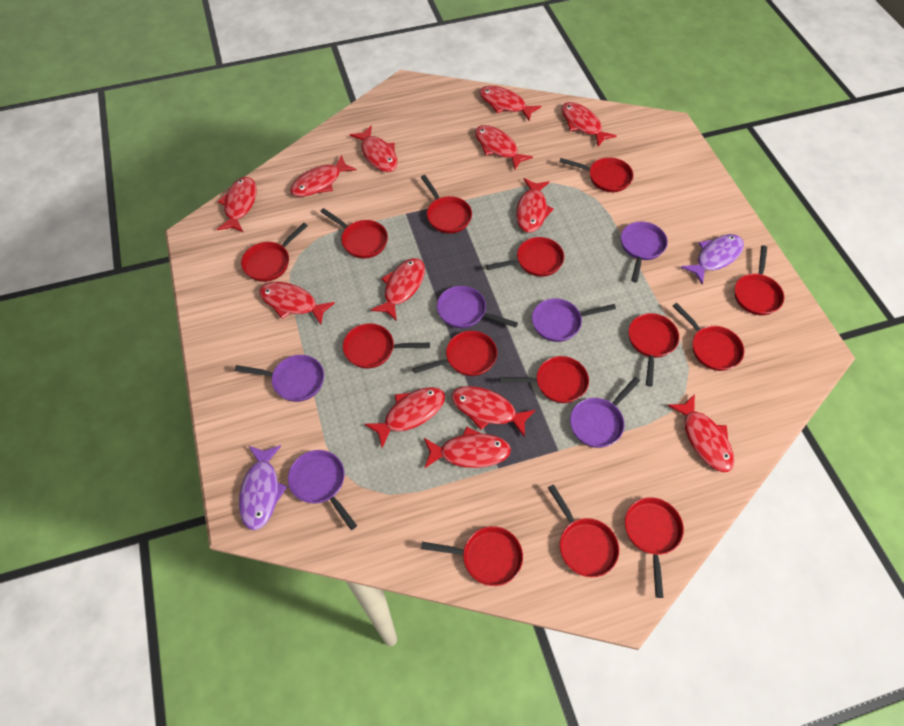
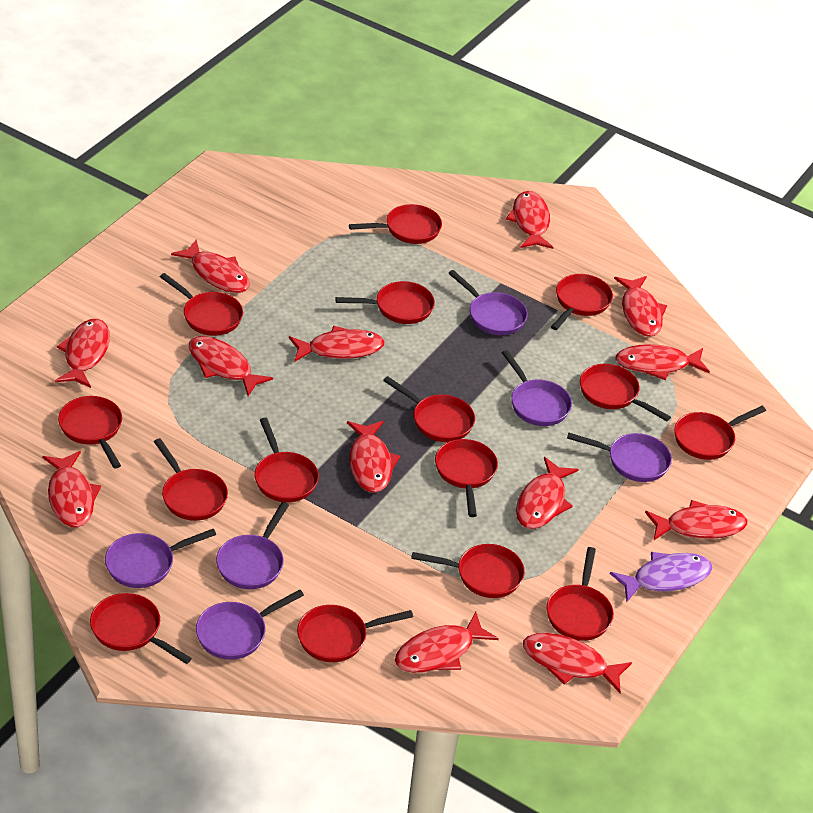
purple fish: 2 -> 1
red pan: 14 -> 15

